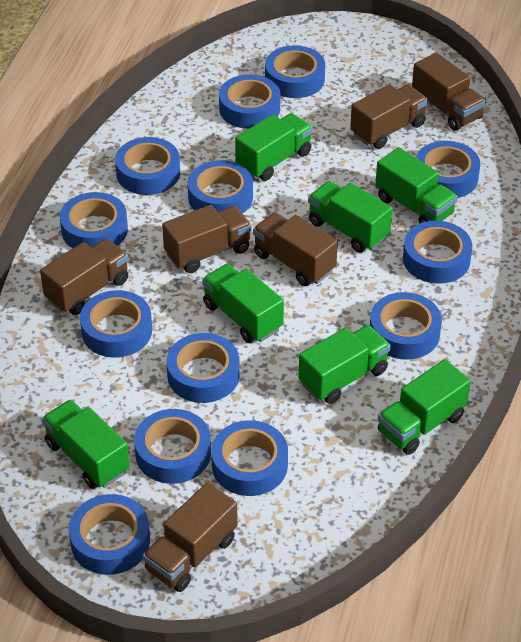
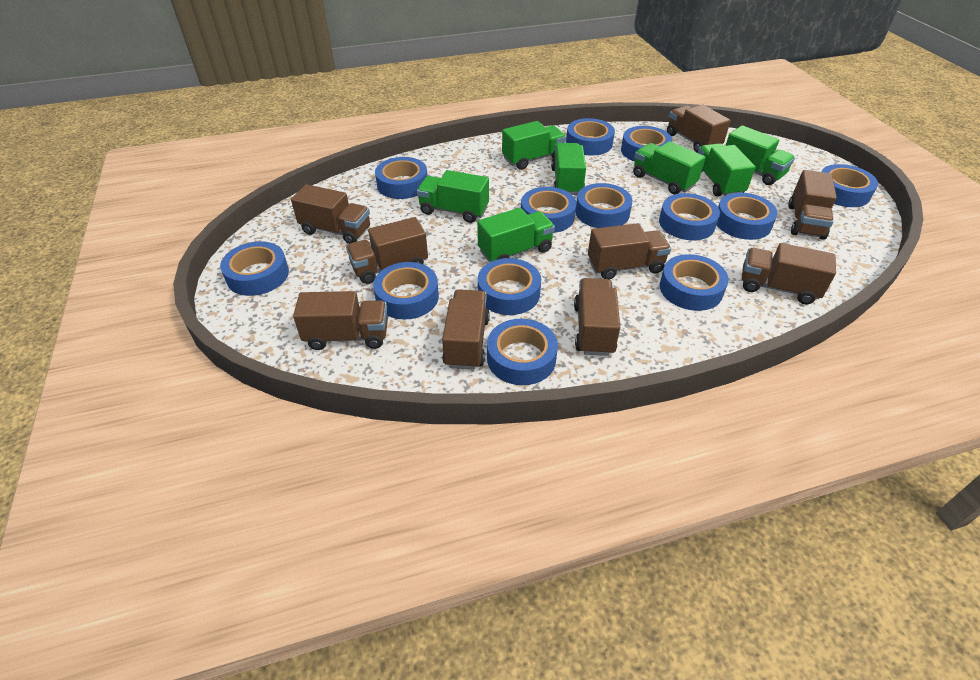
brown truck: 6 -> 9

